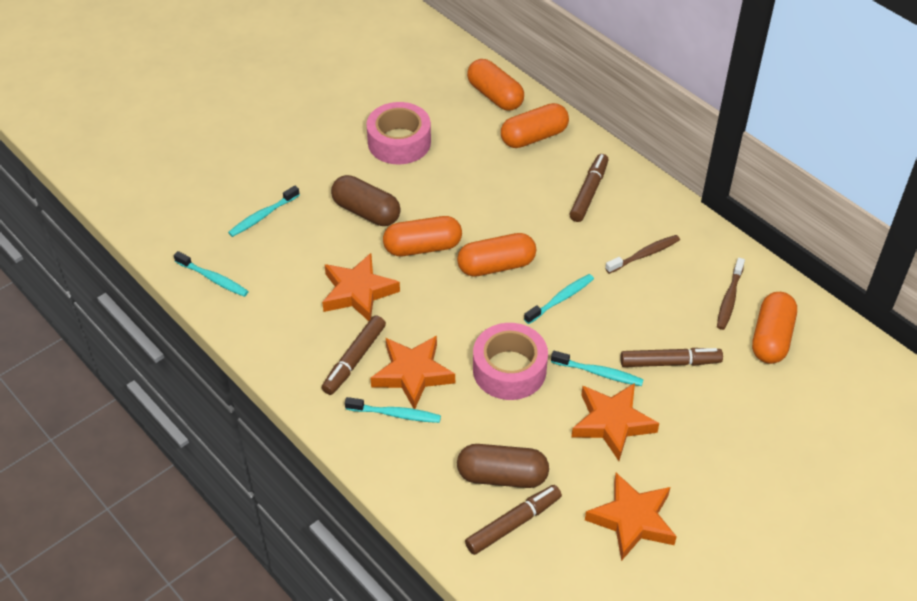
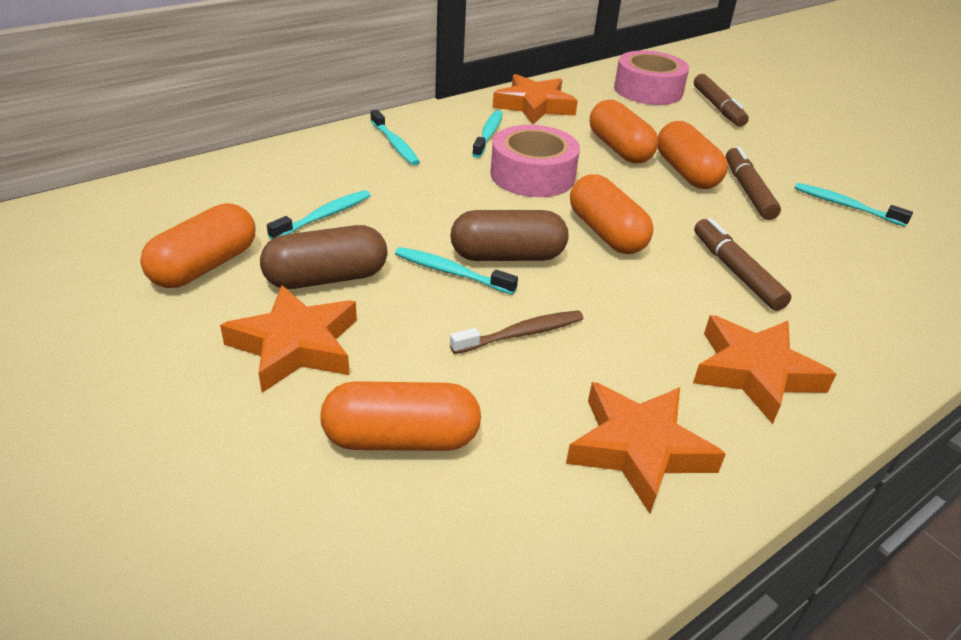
brown marker: 4 -> 3
brown toothbrush: 2 -> 1

